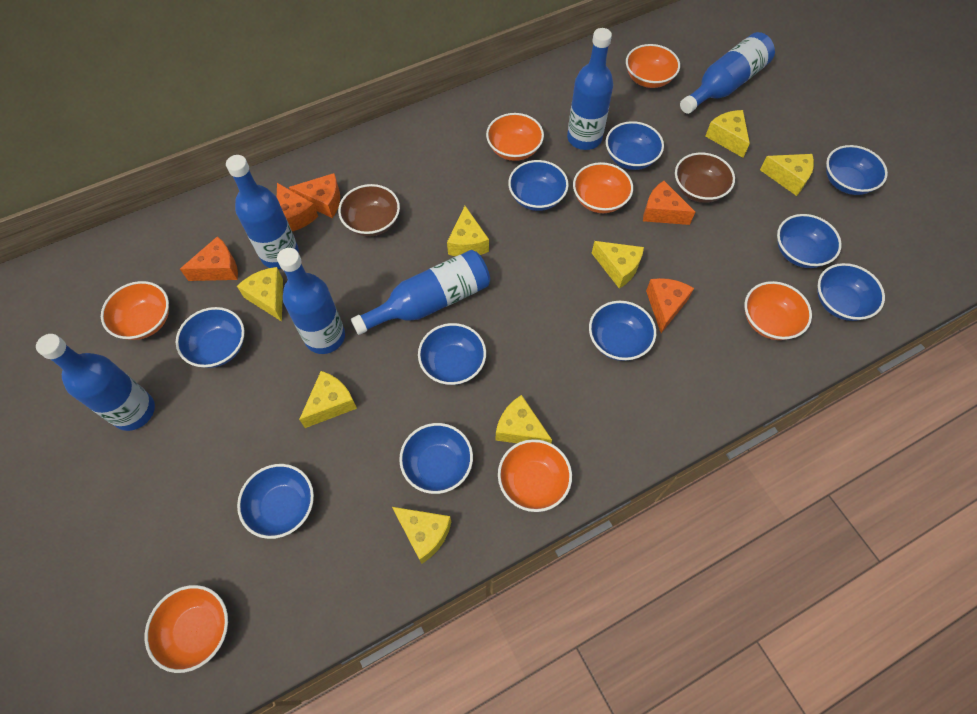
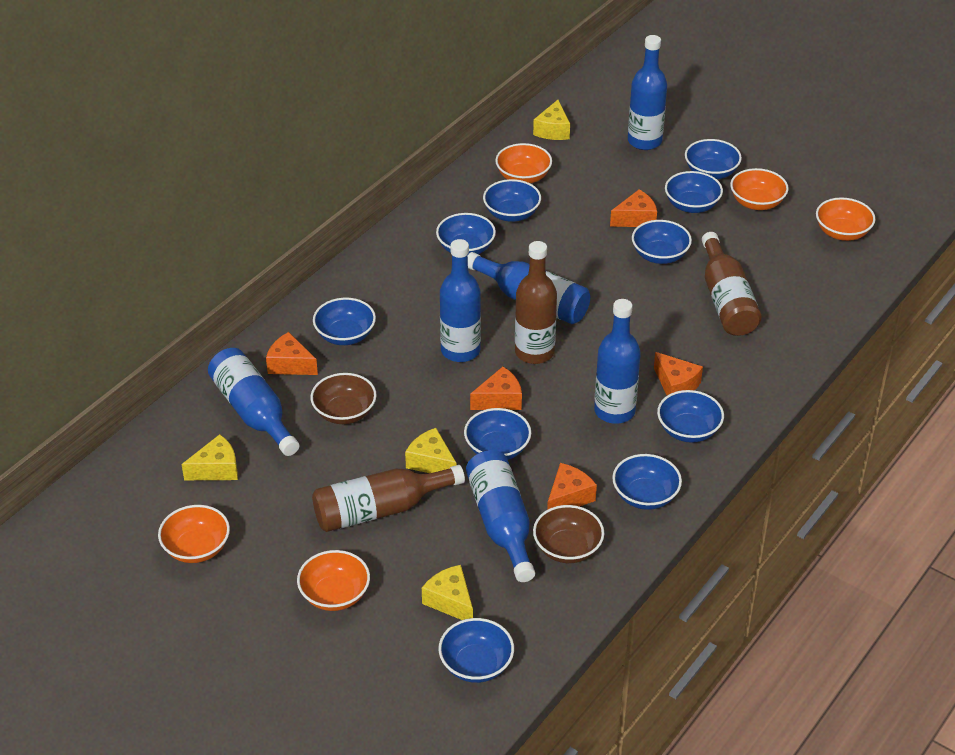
brown bottle: 0 -> 3
orange bowl: 7 -> 5
yellow cheese: 8 -> 4

